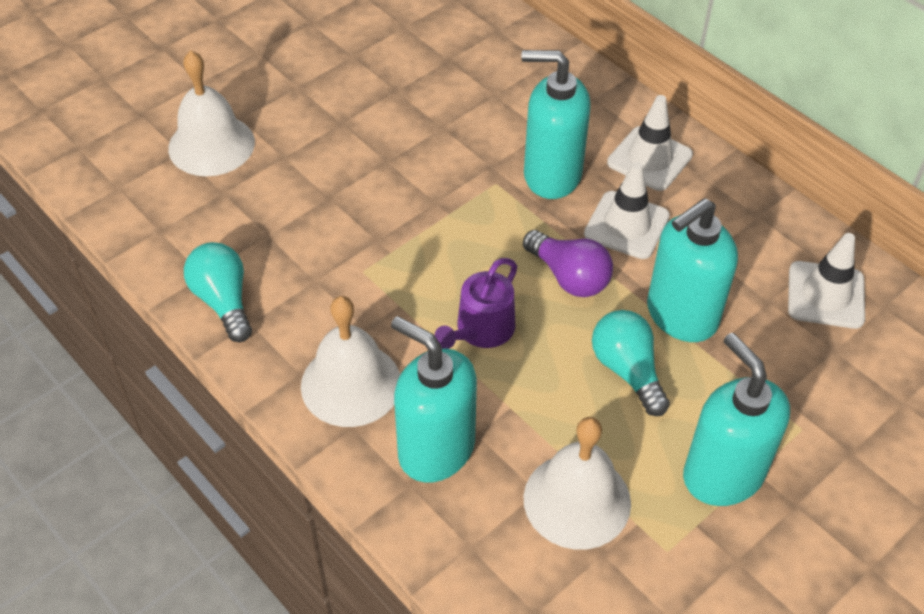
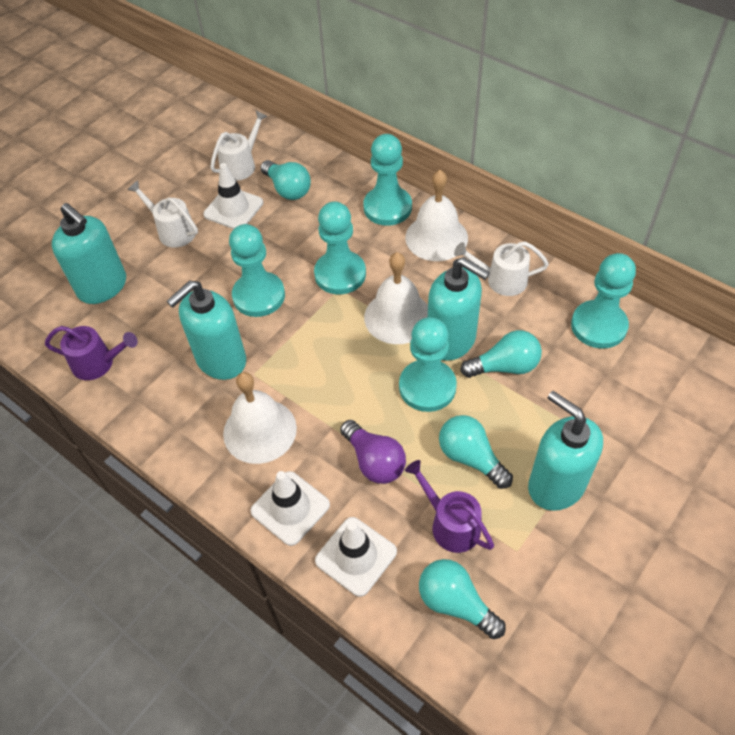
purple watering can: 1 -> 2
turquoise light bulb: 2 -> 4
turquoise pawn: 0 -> 5
white watering can: 0 -> 3

